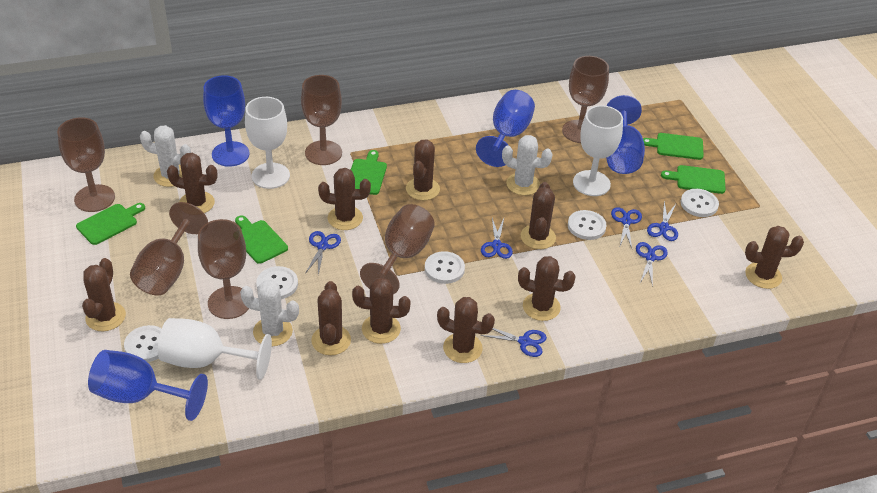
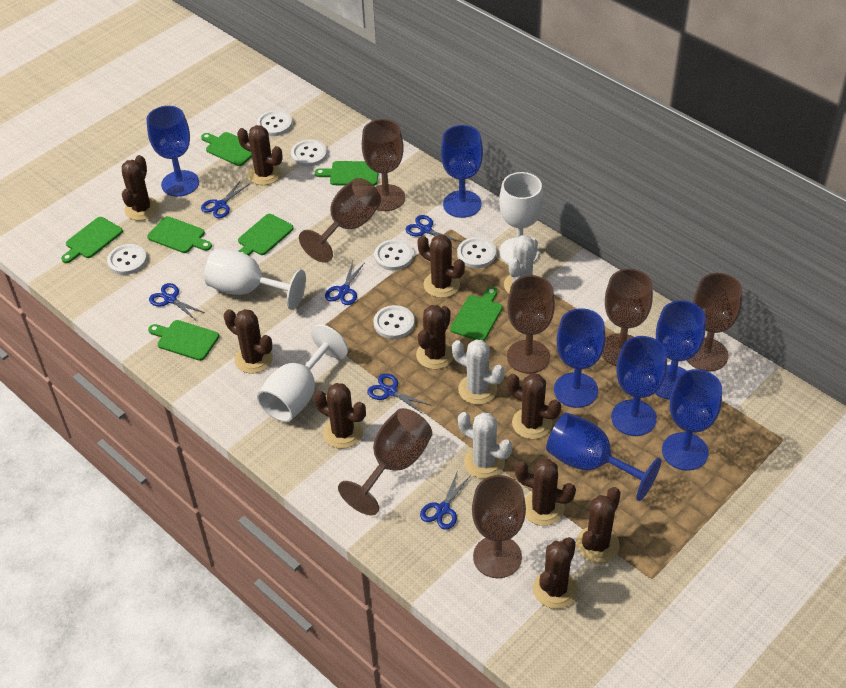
blue goblet: 4 -> 7
brown goblet: 6 -> 7
green cutting board: 5 -> 7
white button: 5 -> 6

